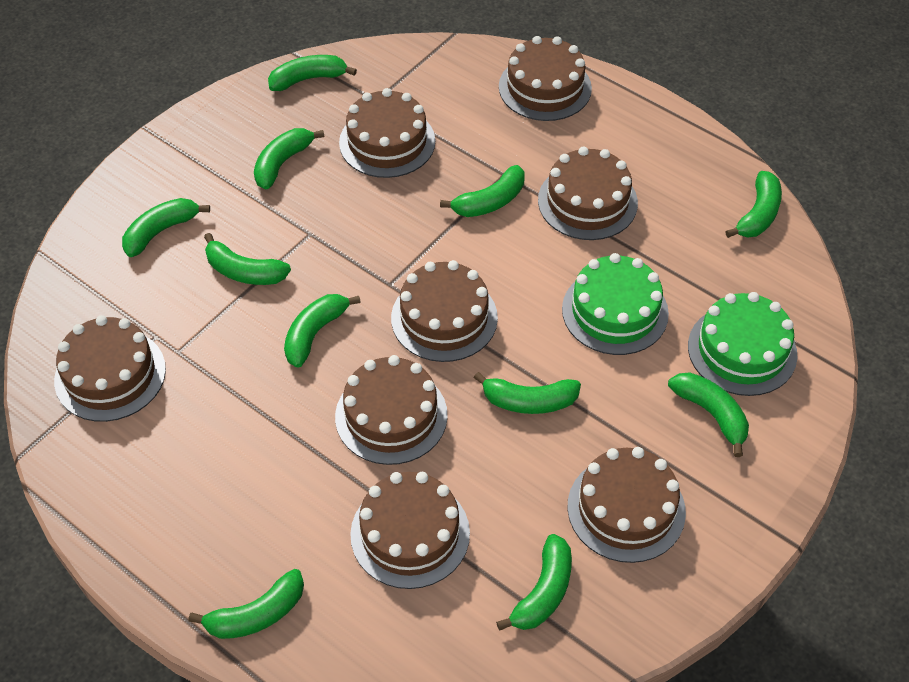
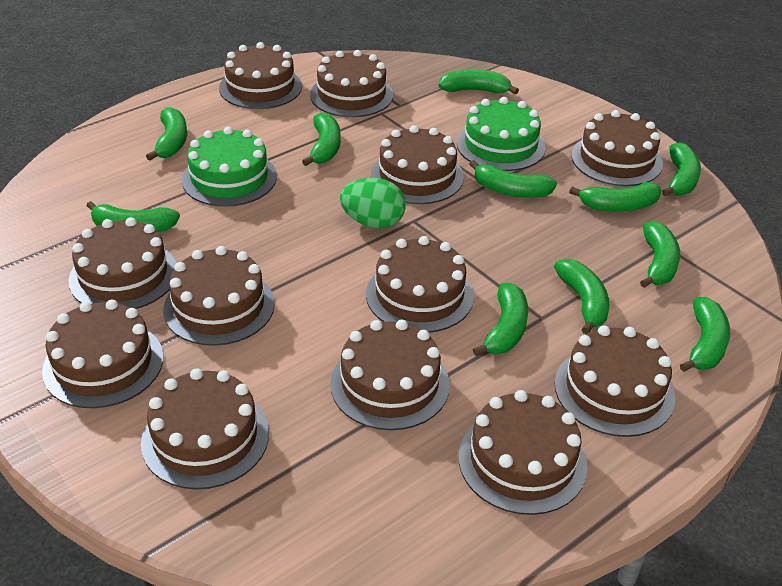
brown cake: 8 -> 12
green egg: 0 -> 1

